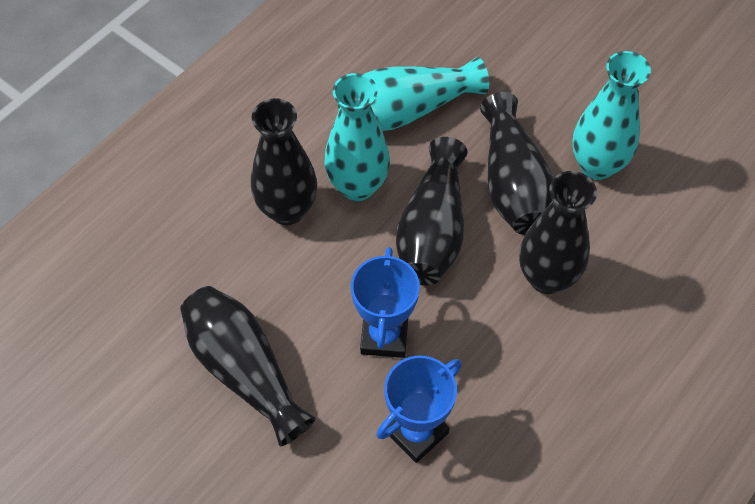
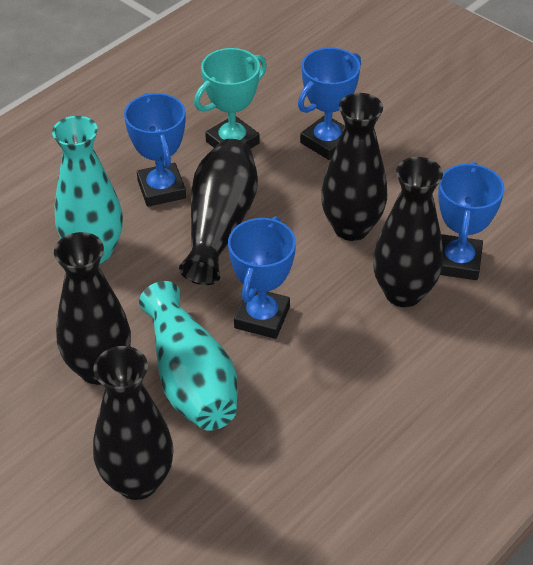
blue trophy: 2 -> 4
turquoise trophy: 0 -> 1
turquoise vase: 3 -> 2

